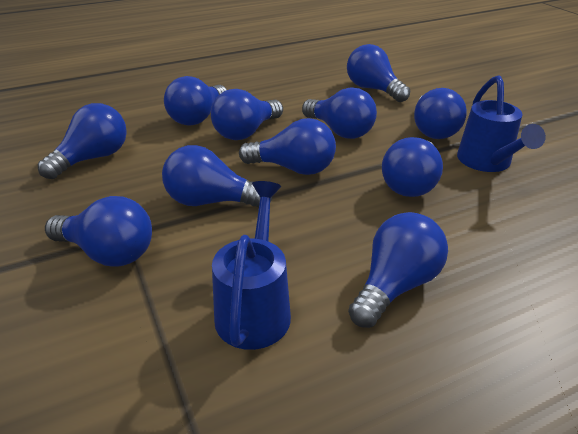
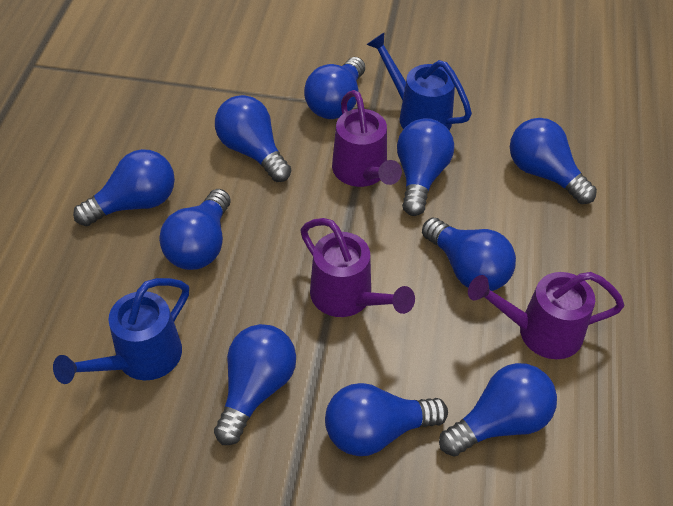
blue light bulb: 11 -> 10
purple watering can: 0 -> 3

